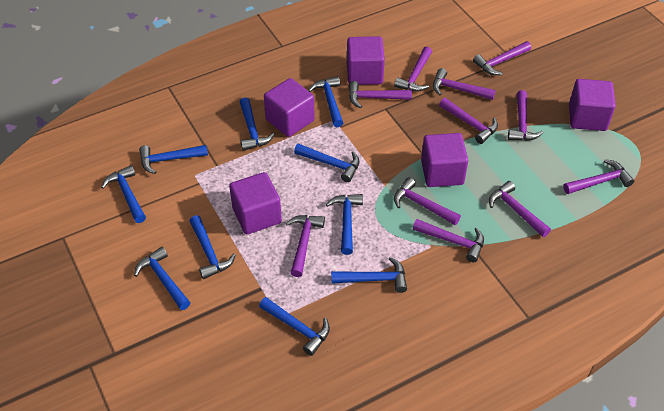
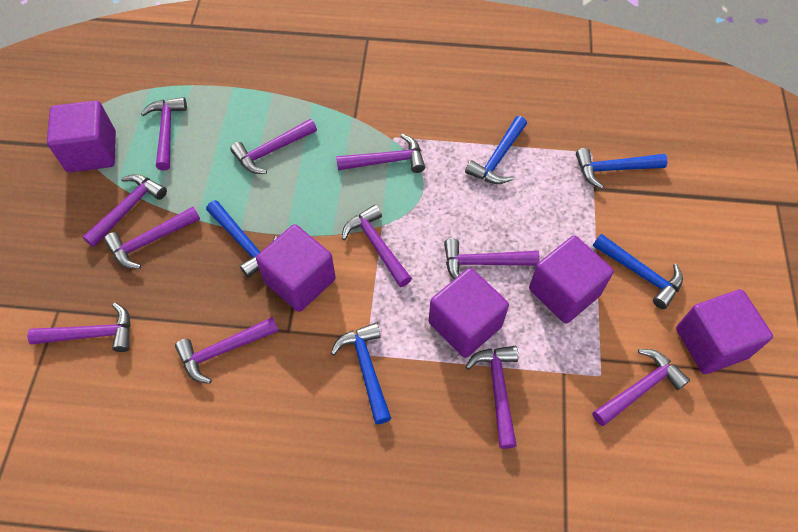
blue hammer: 10 -> 5

